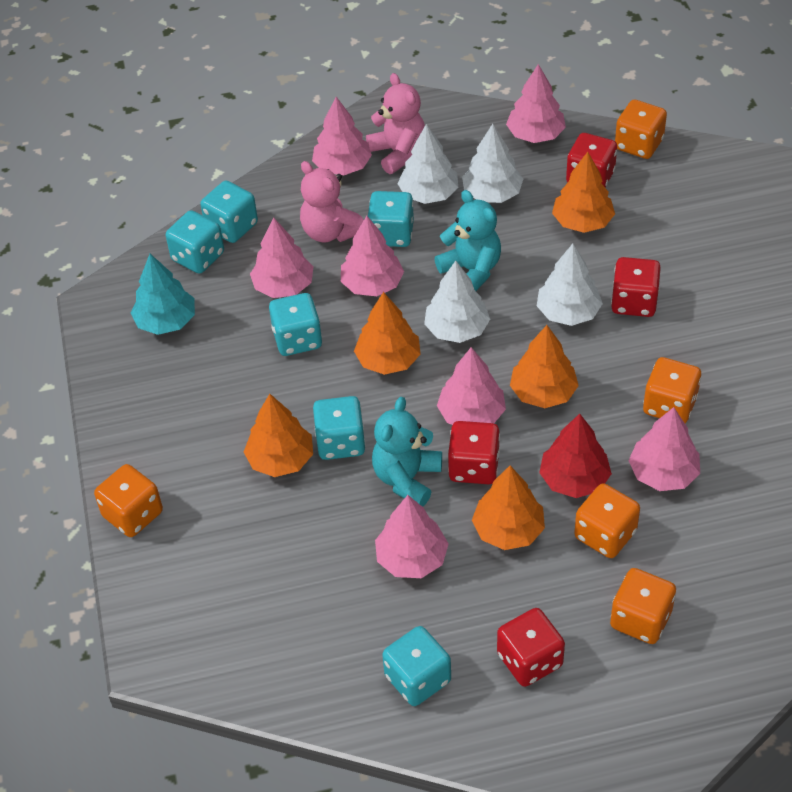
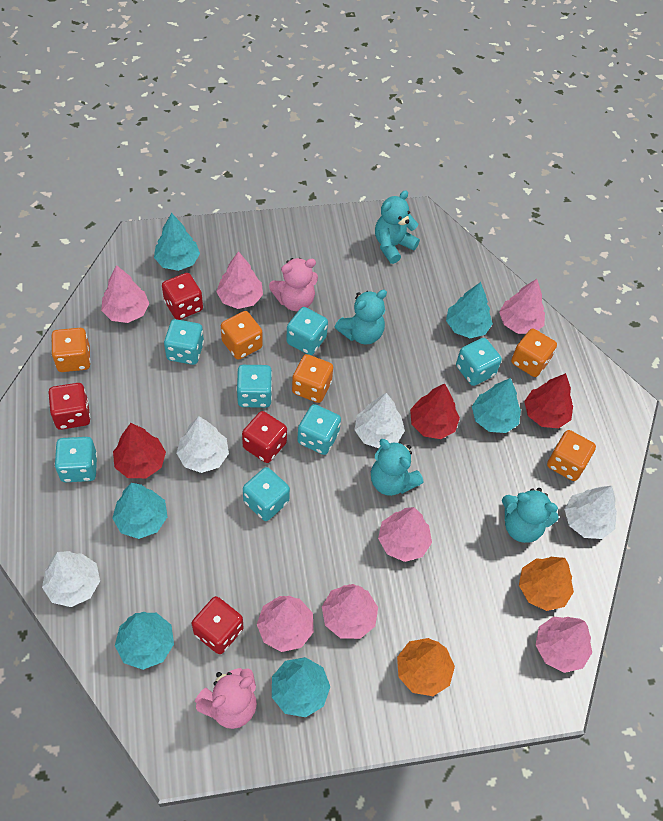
orange tree: 5 -> 2
red tree: 1 -> 3
turquoise dice: 6 -> 7
turquoise teddy bear: 2 -> 4
turquoise tree: 1 -> 6

